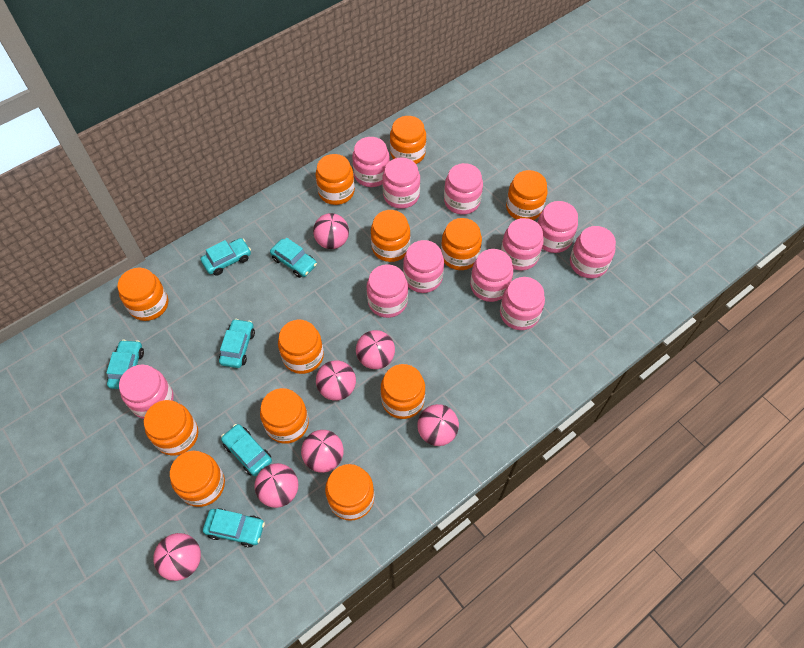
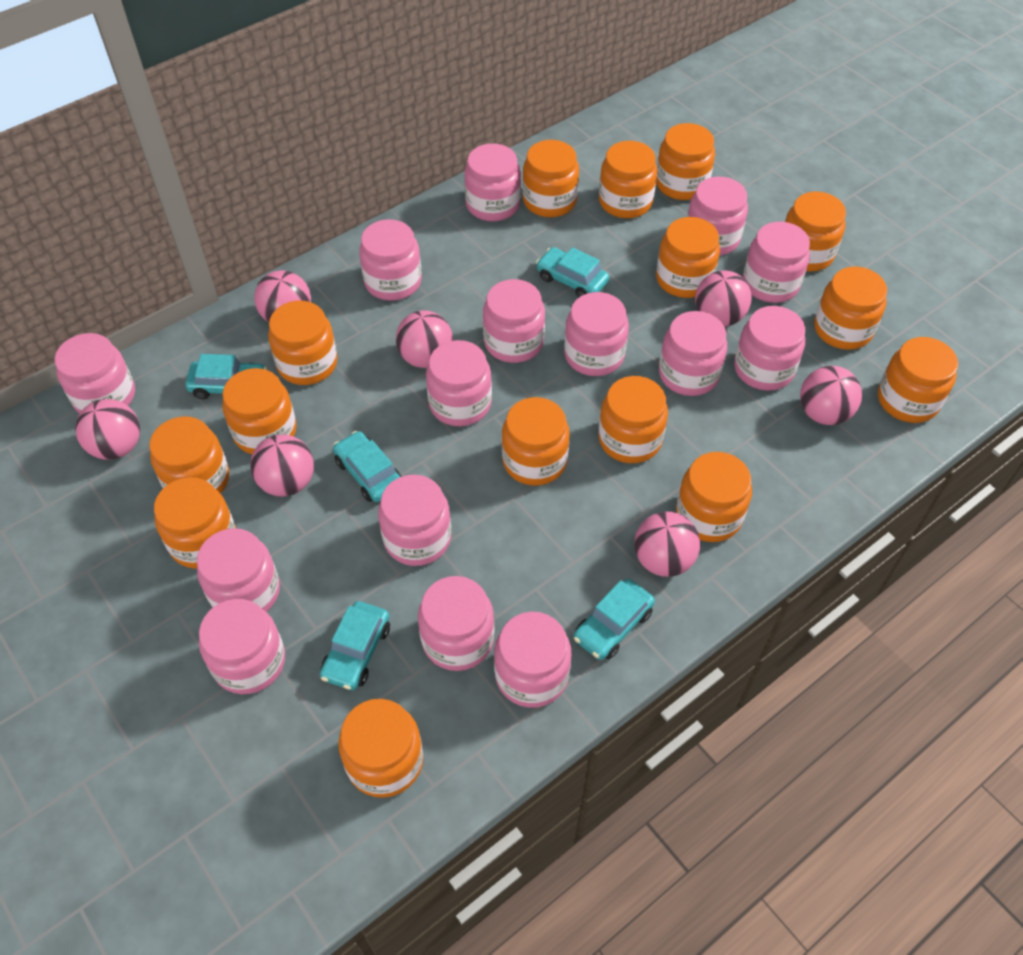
orange jar: 12 -> 15
pink jar: 11 -> 15
turquoise car: 6 -> 5

